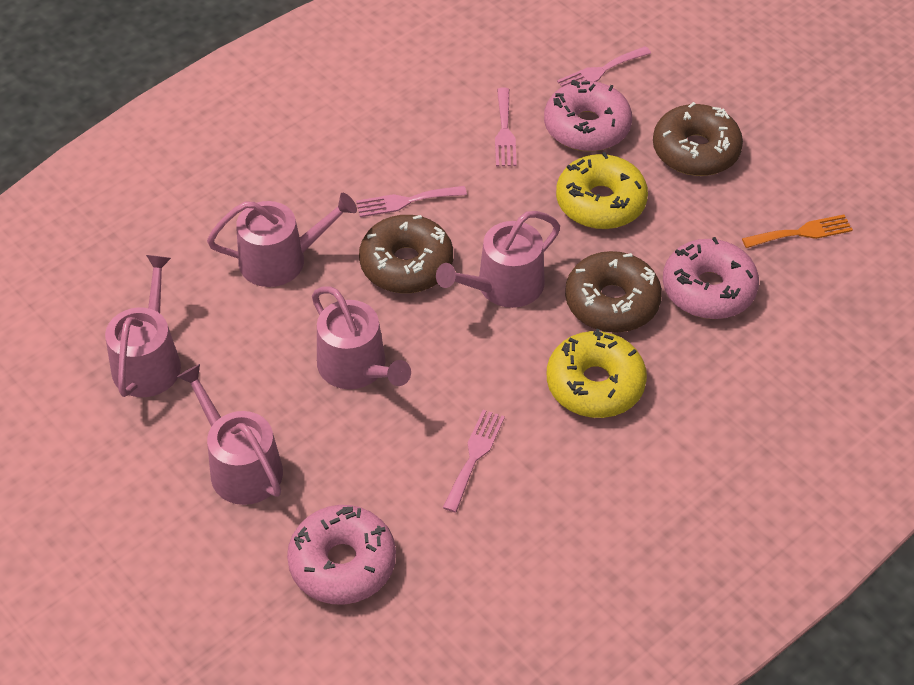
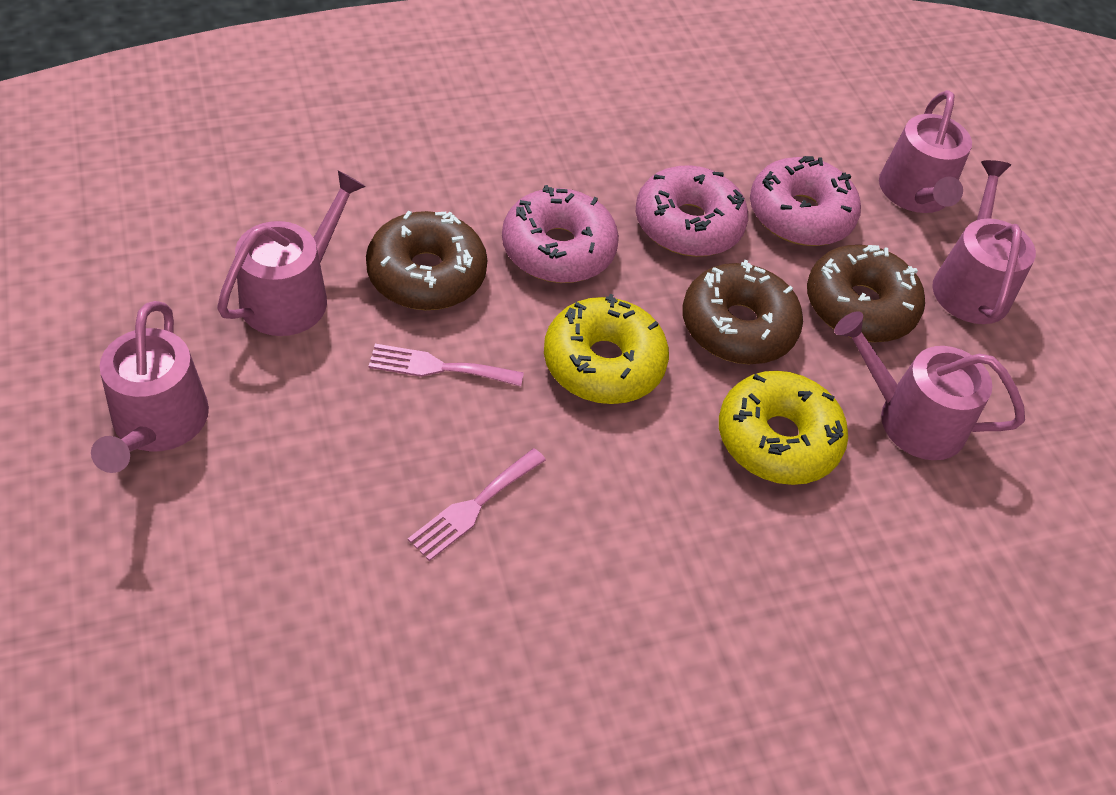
orange fork: 1 -> 0
pink fork: 4 -> 2

